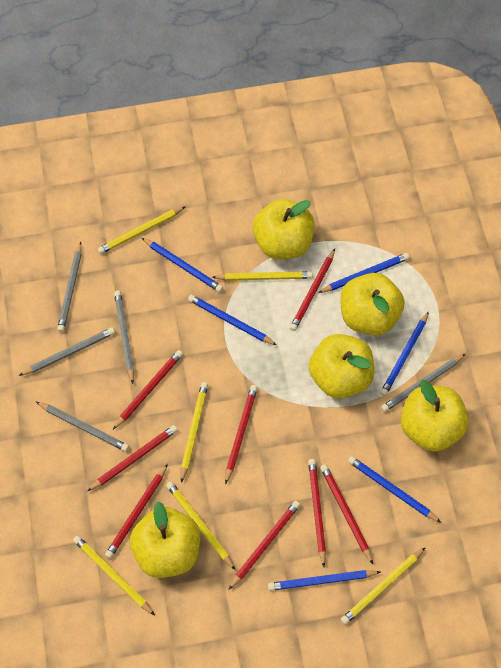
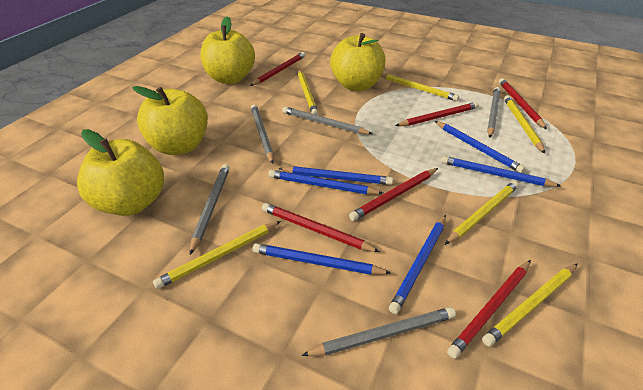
red pencil: 8 -> 6
yellow apple: 5 -> 4

